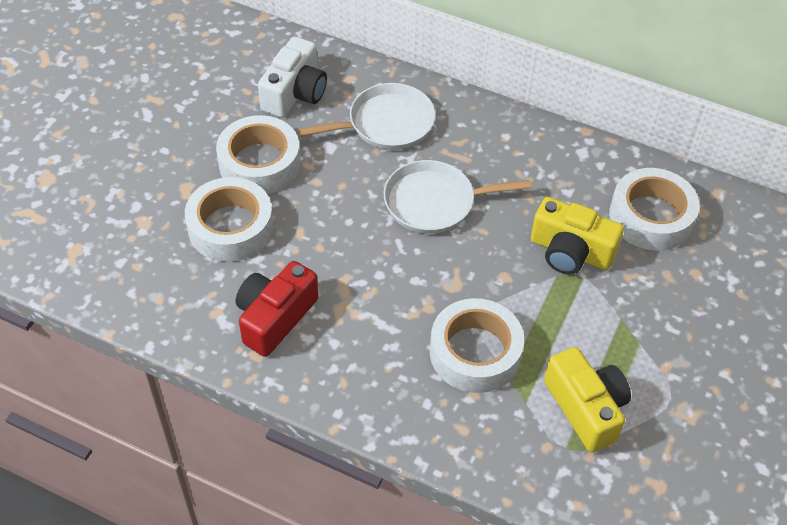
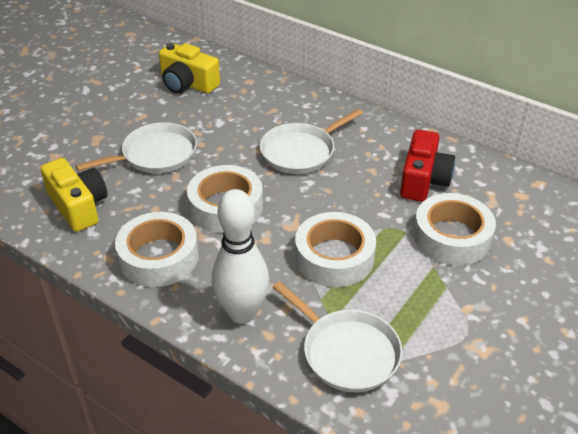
white bowling pin: 0 -> 1
white camera: 1 -> 0
white pan: 2 -> 3

